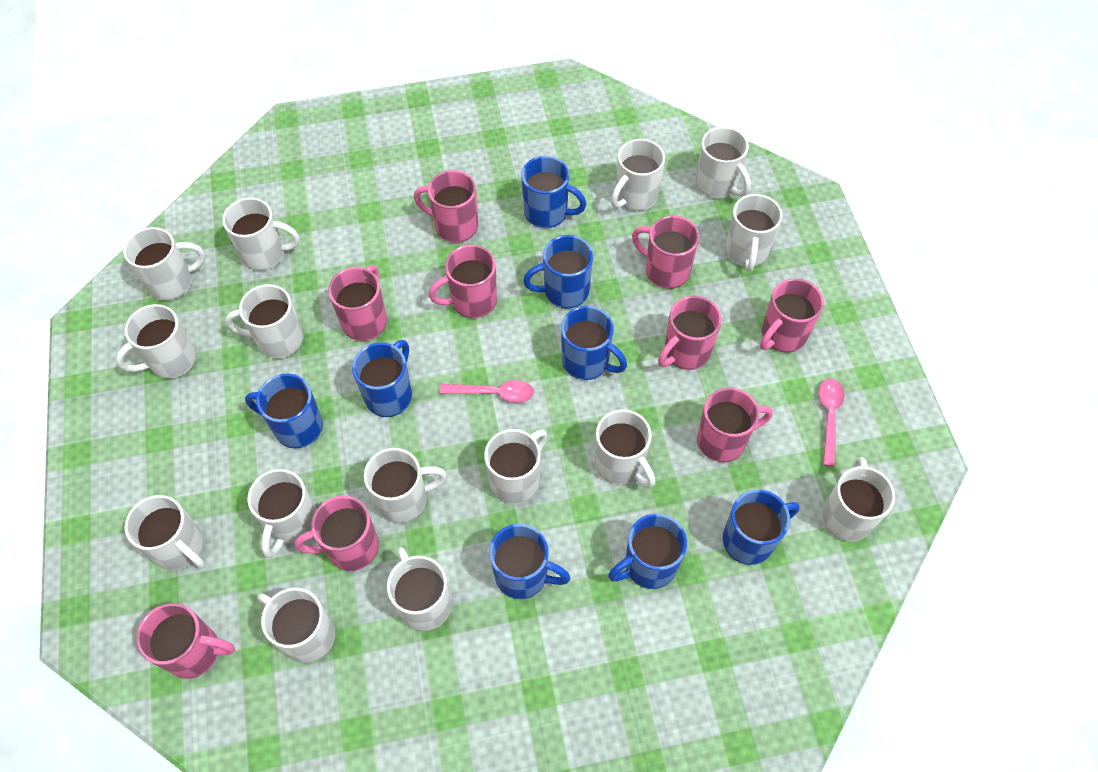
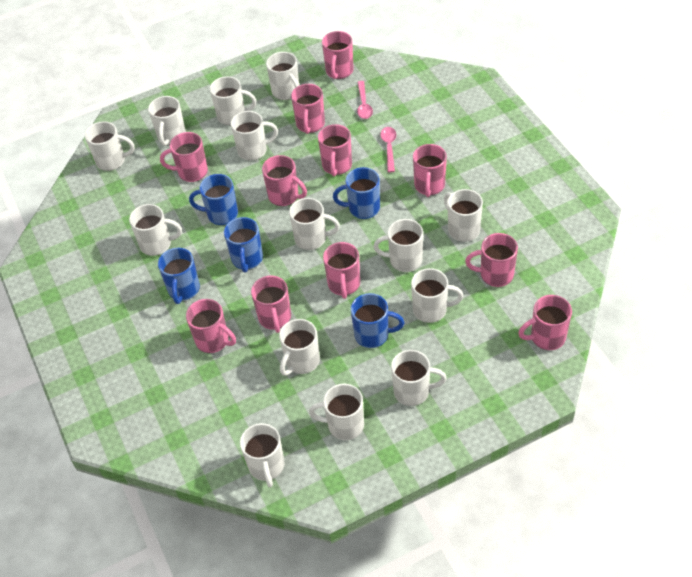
blue mug: 8 -> 5
pink mug: 9 -> 11
white mug: 15 -> 14

